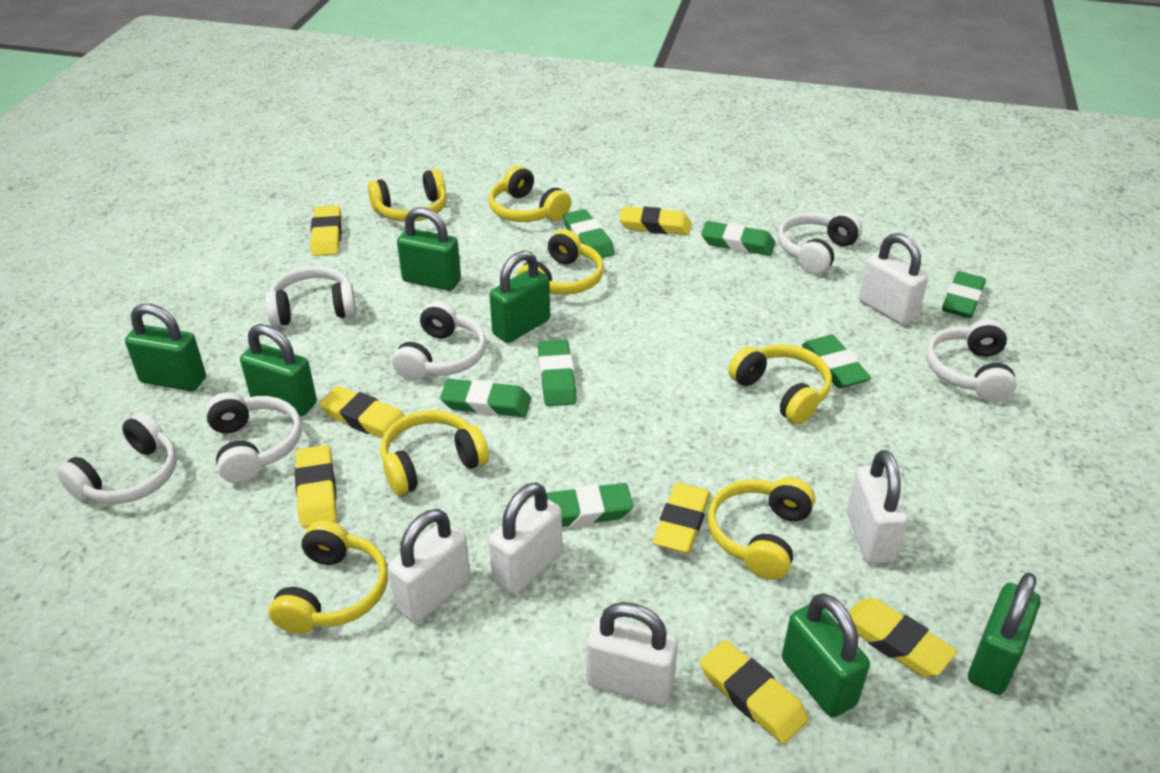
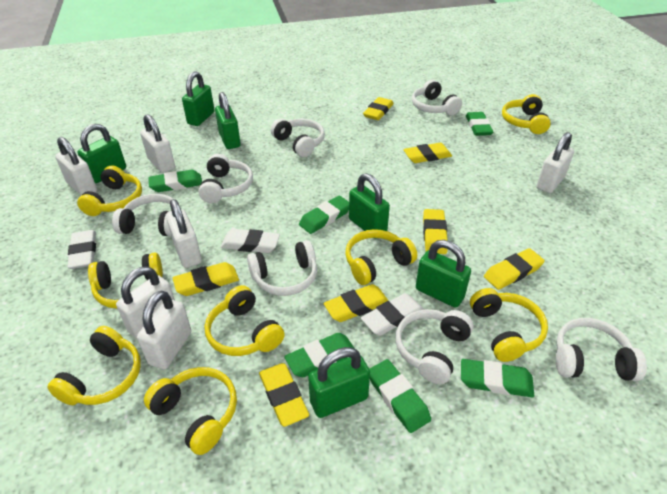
green eraser: 7 -> 6
white eraser: 0 -> 3
white headphones: 6 -> 7
white padlock: 5 -> 6
yellow headphones: 7 -> 8

